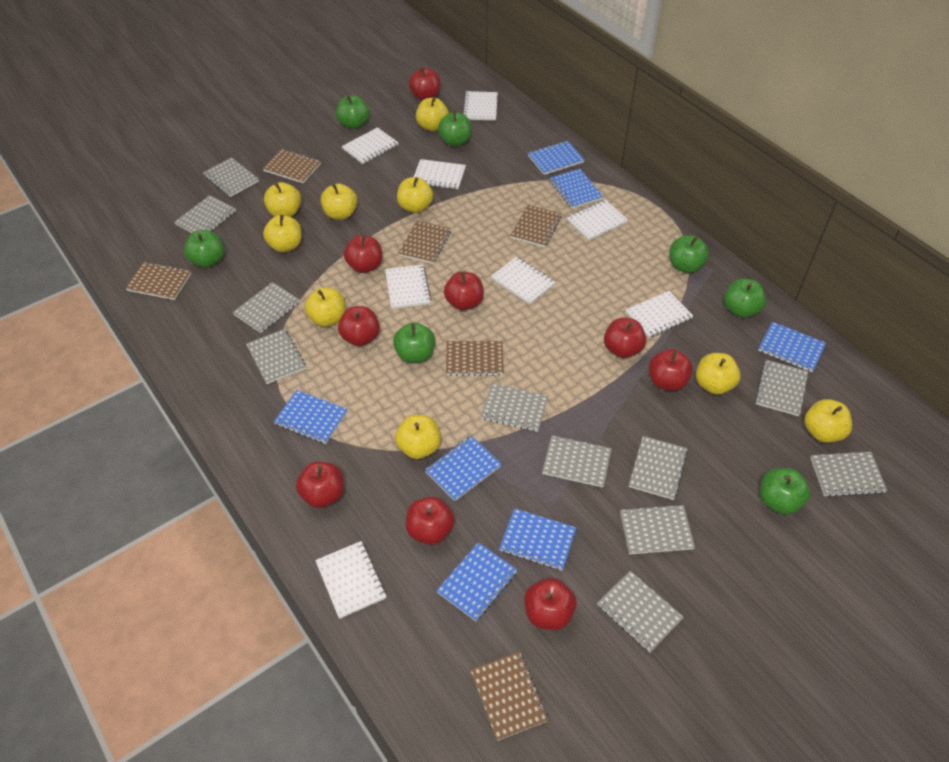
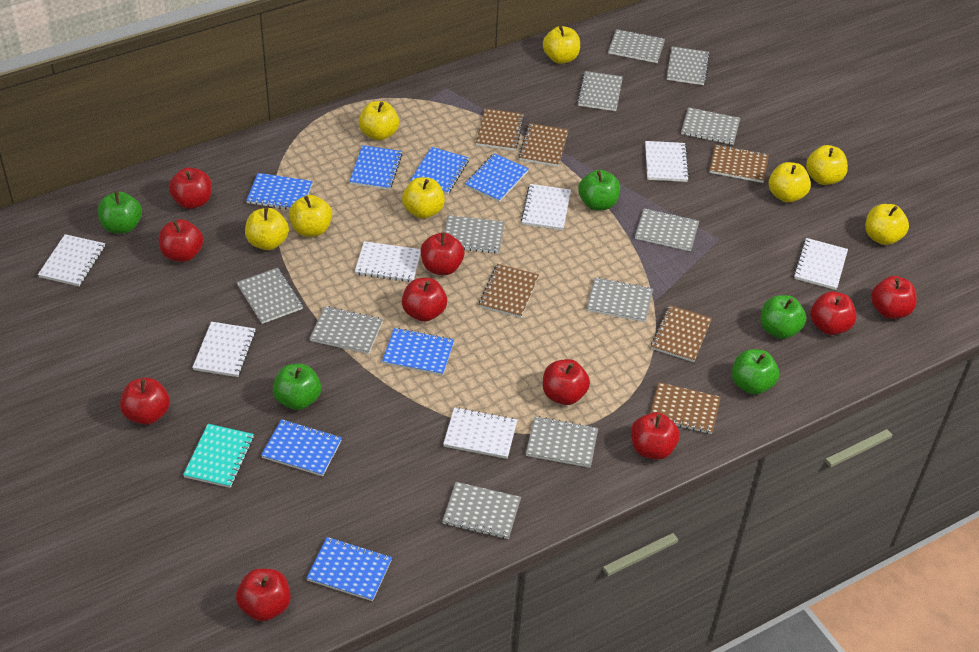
green apple: 7 -> 5
red apple: 9 -> 10
turquoise notebook: 0 -> 1
white notebook: 8 -> 7
yellow apple: 9 -> 8

